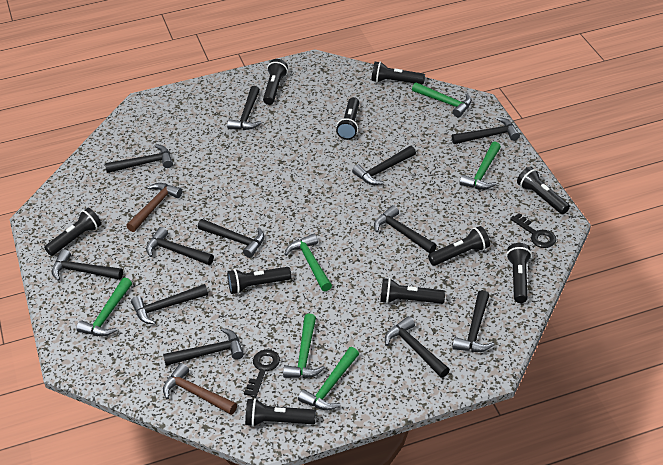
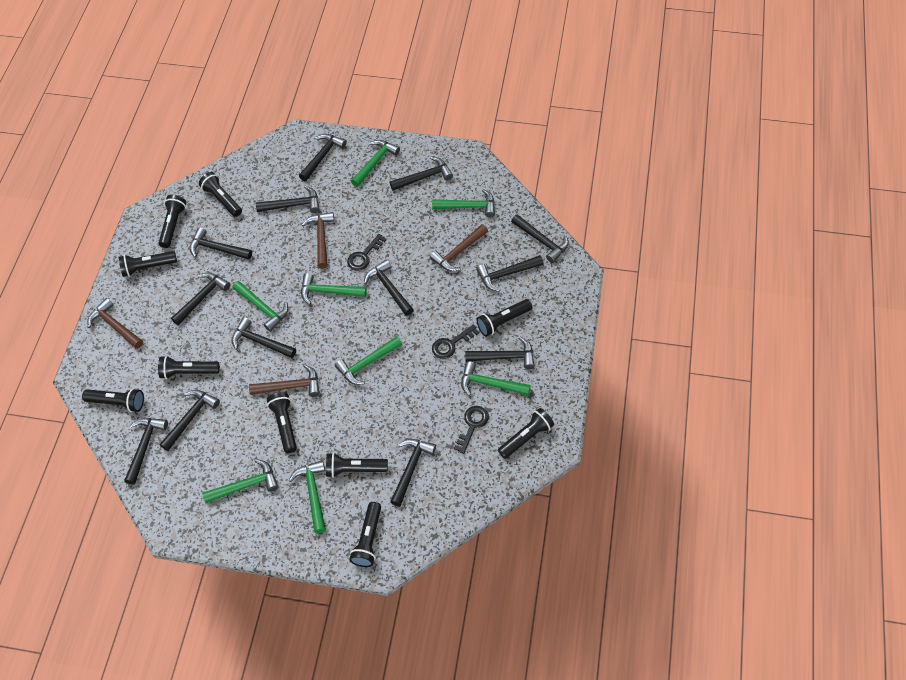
black hammer: 12 -> 13
black key: 2 -> 3
brown hammer: 2 -> 4
green hammer: 6 -> 8

